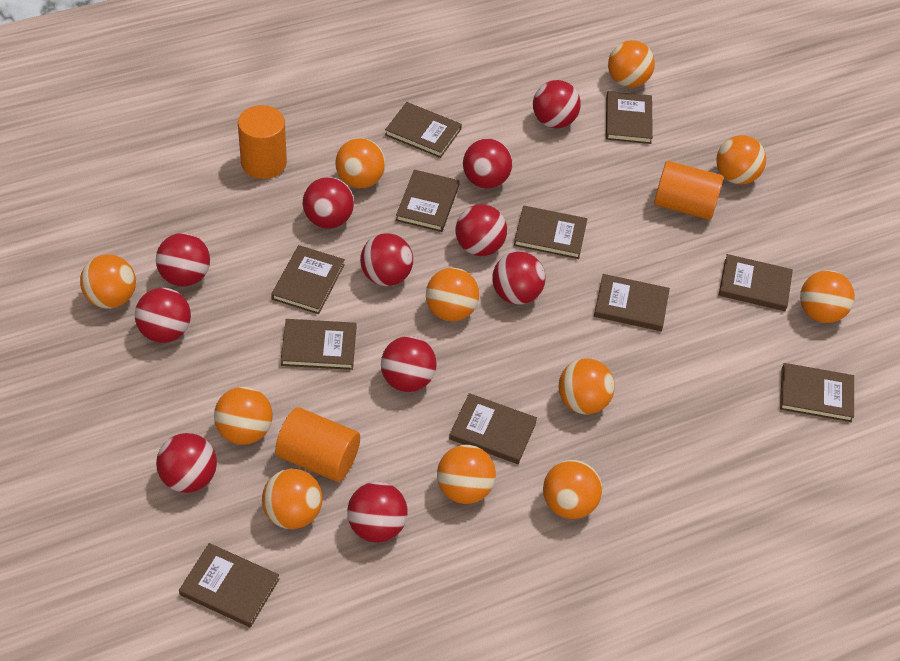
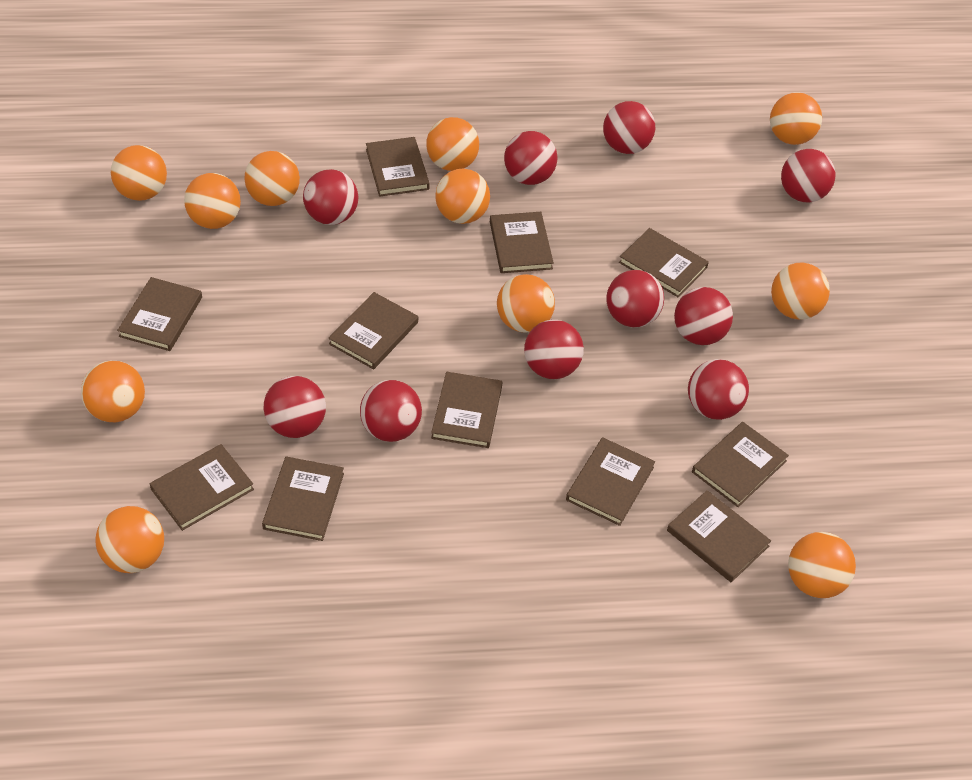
orange cylinder: 3 -> 0
red ball: 11 -> 10

